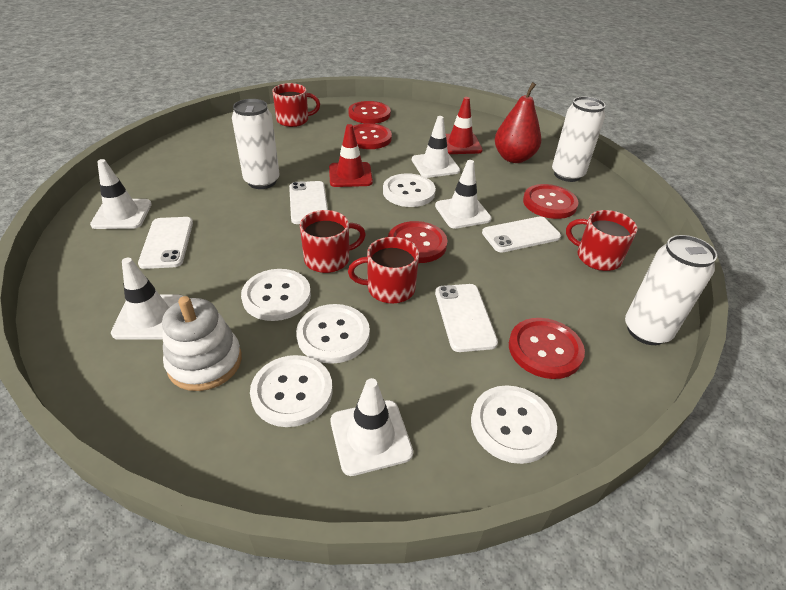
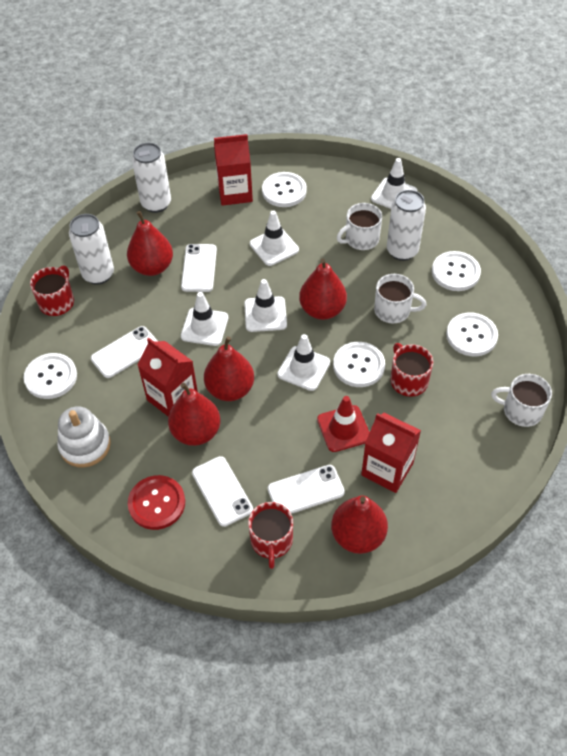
red button: 5 -> 1
red carton: 0 -> 3
red mug: 4 -> 3
red pear: 1 -> 5
red traffic cone: 2 -> 1
white mug: 0 -> 3

